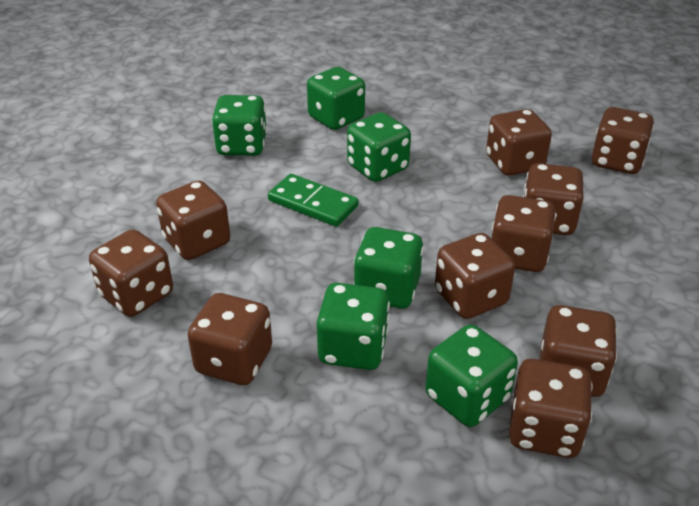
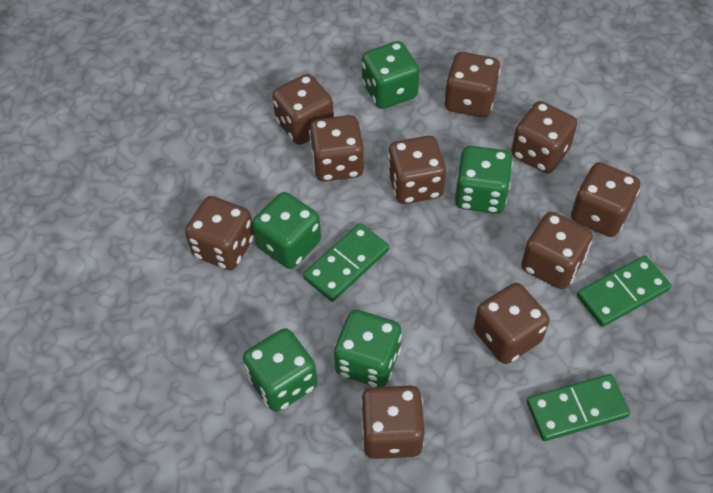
green dice: 6 -> 5
green domino: 1 -> 3

